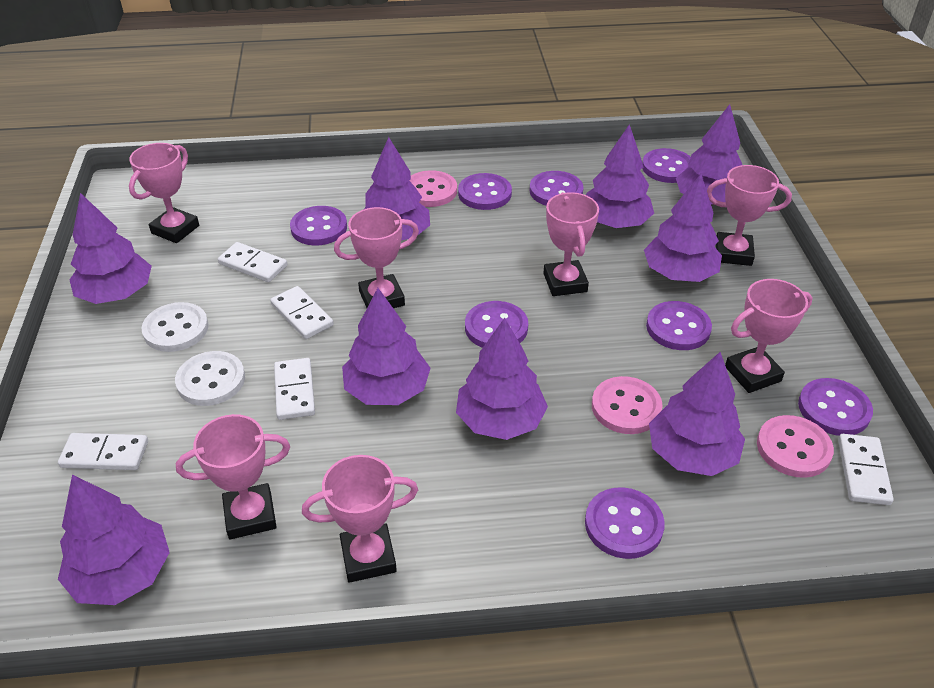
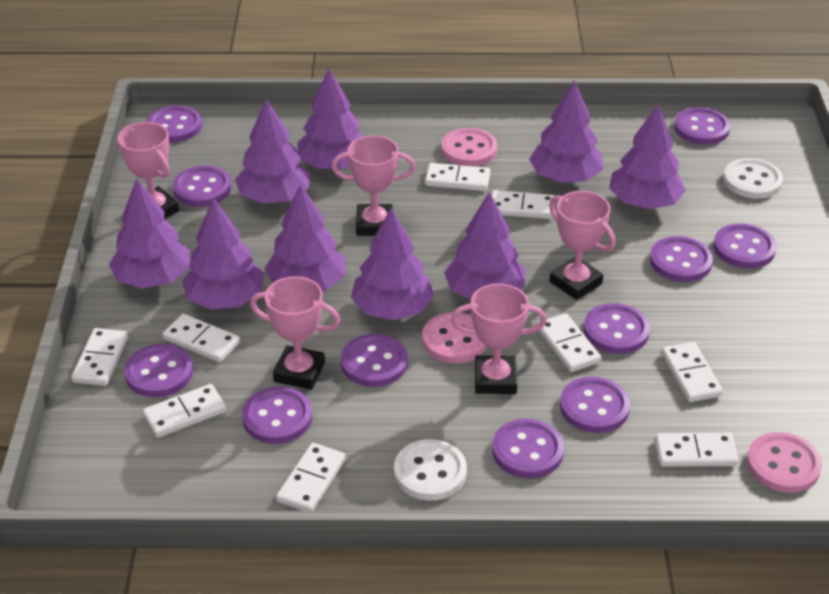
pink trophy: 7 -> 5
purple button: 8 -> 11
white domino: 5 -> 9

